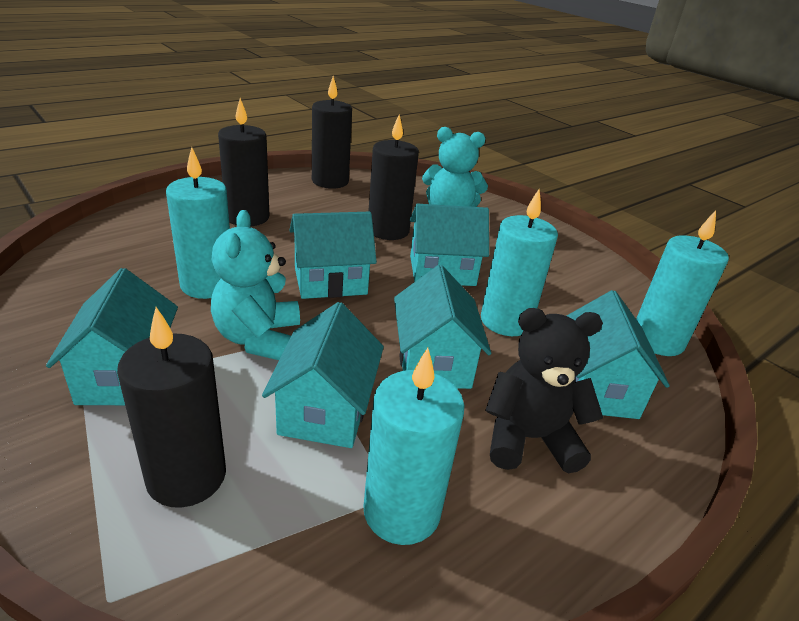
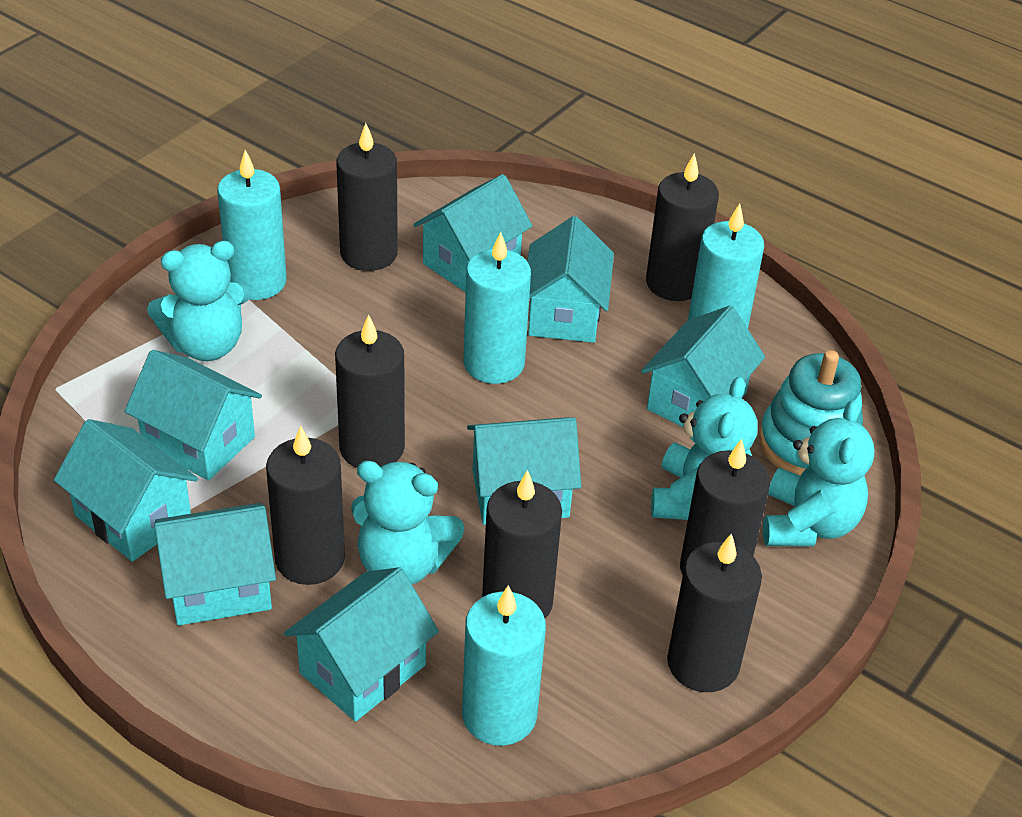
black candle: 4 -> 7
black teddy bear: 1 -> 0
turquoise house: 6 -> 8
turquoise stacking toy: 0 -> 1
turquoise teddy bear: 2 -> 4

